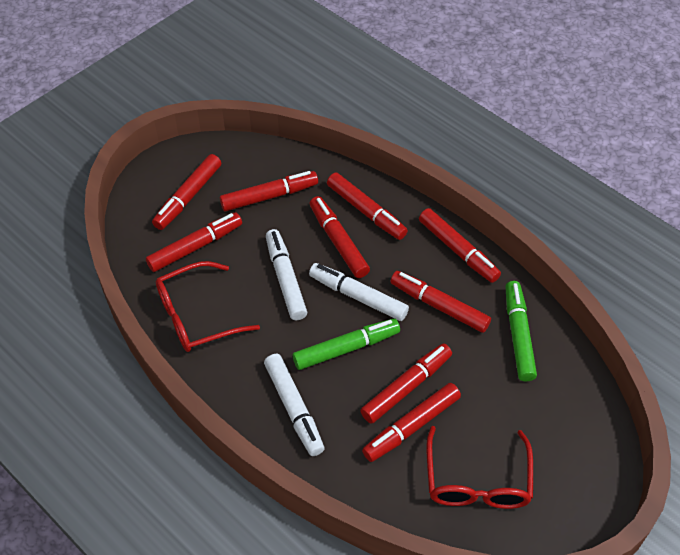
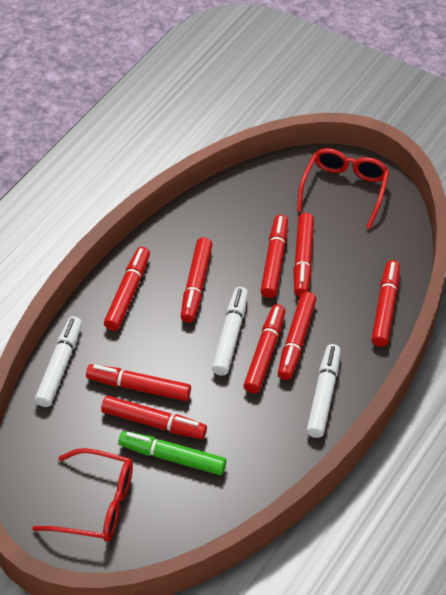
green marker: 2 -> 1

